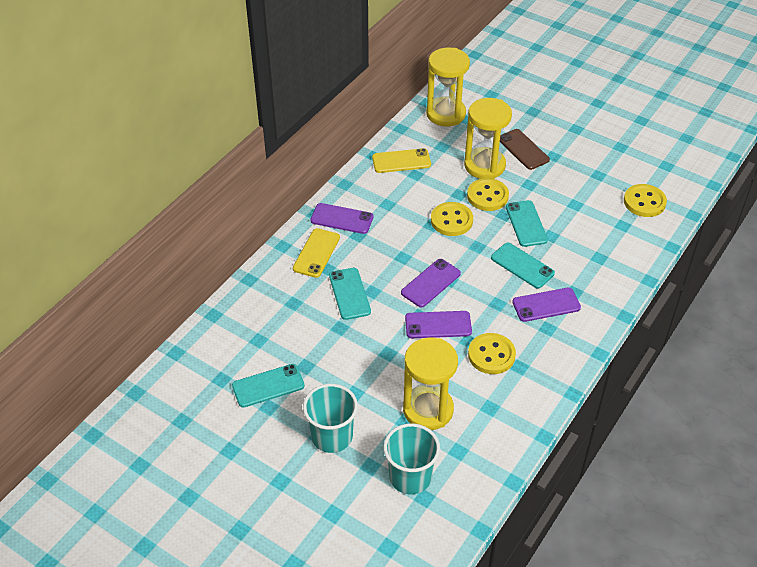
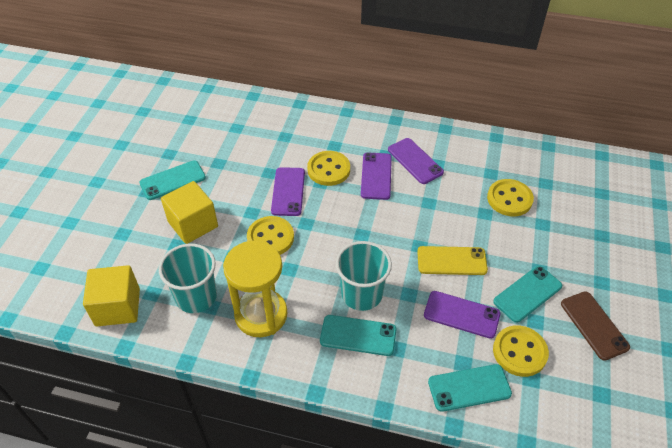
yellow cube: 0 -> 2
yellow hourglass: 3 -> 1
yellow phone: 2 -> 1

